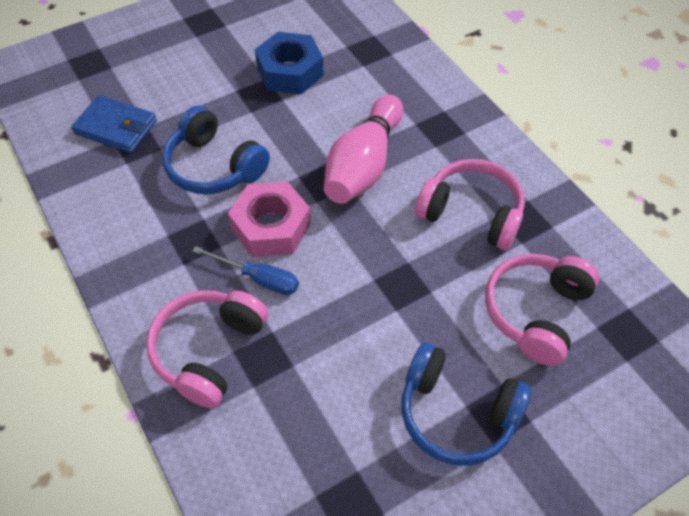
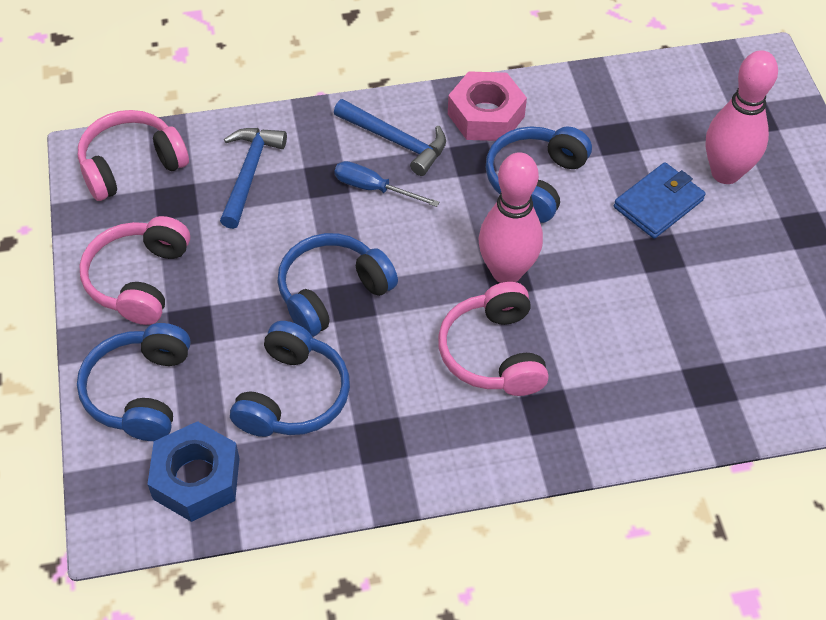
blue hammer: 0 -> 2
blue headphones: 2 -> 4
pink bowling pin: 1 -> 2

